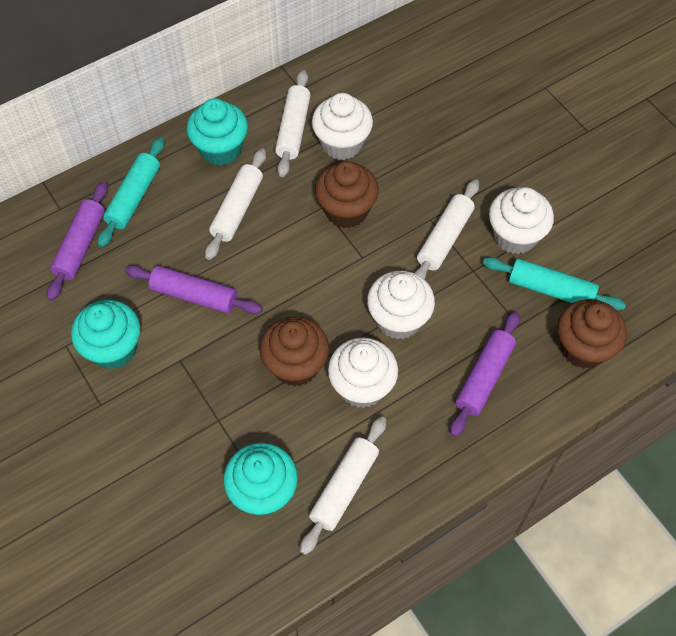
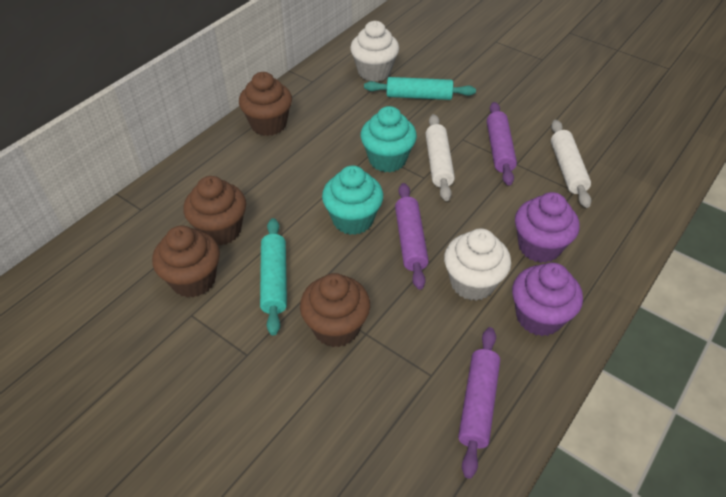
brown cupcake: 3 -> 4
purple cupcake: 0 -> 2
turquoise cupcake: 3 -> 2
white cupcake: 4 -> 2
white rolling pin: 4 -> 2

